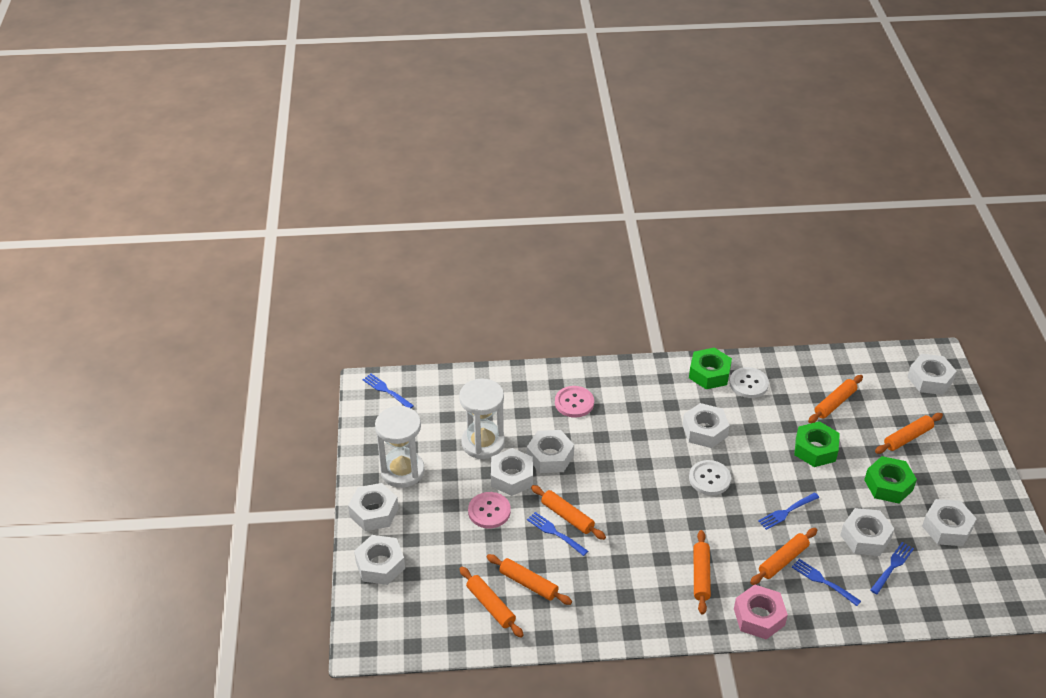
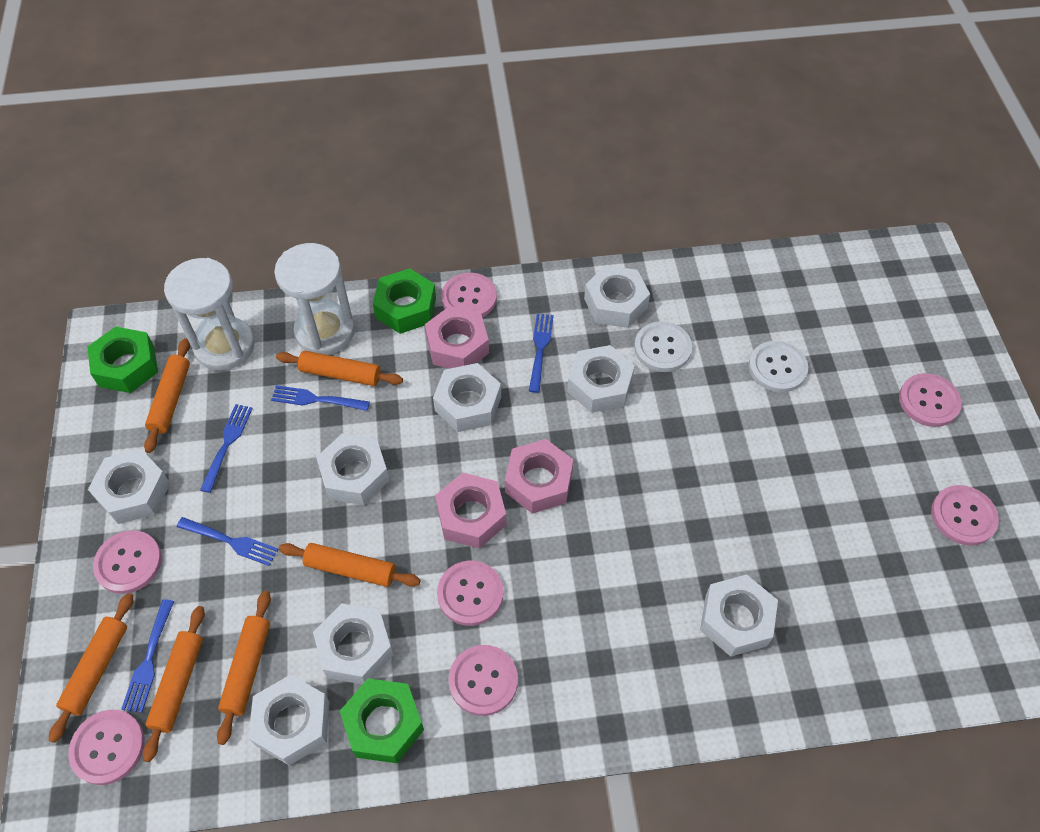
orange rolling pin: 7 -> 6
pink button: 2 -> 7
pink nut: 1 -> 3

